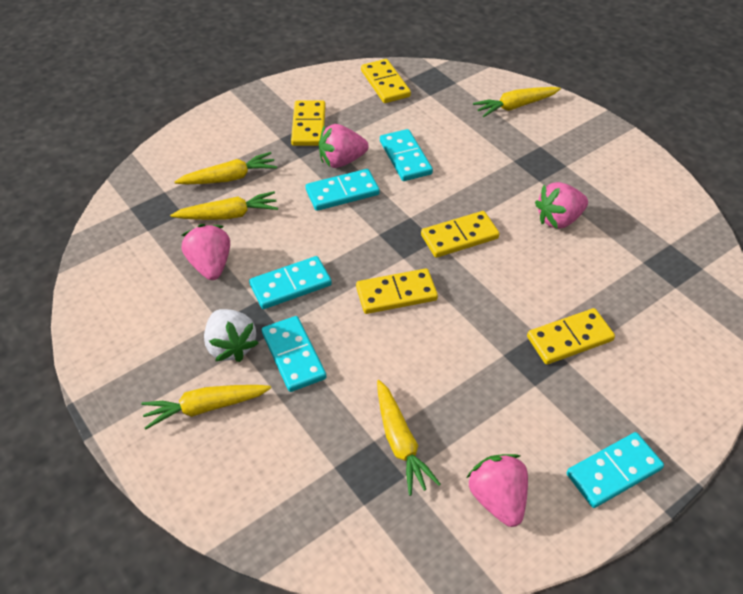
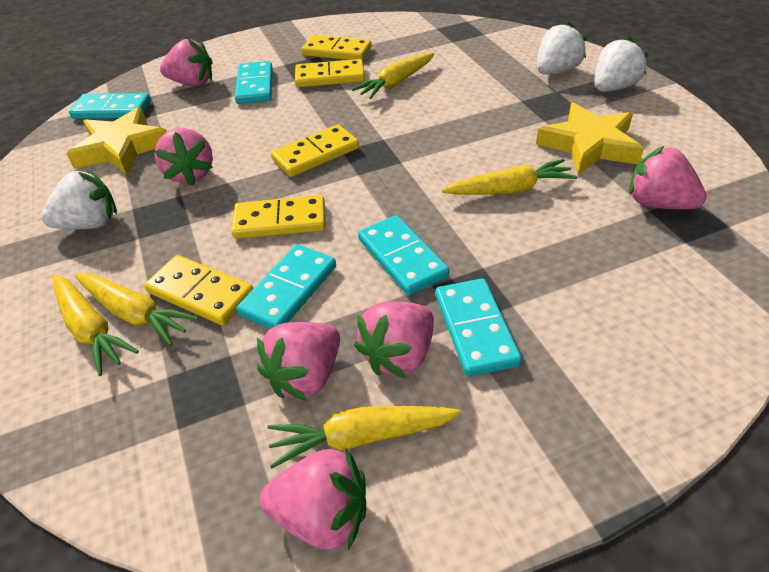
pink strawberry: 4 -> 6
white strawberry: 1 -> 3
yellow star: 0 -> 2

